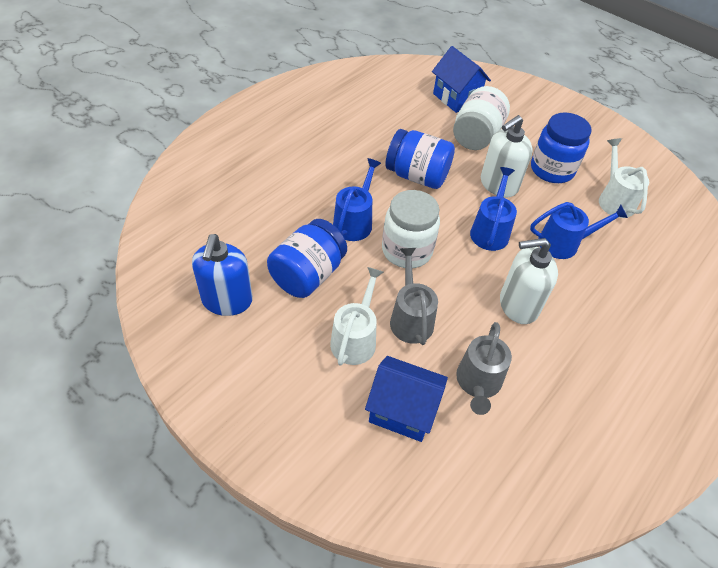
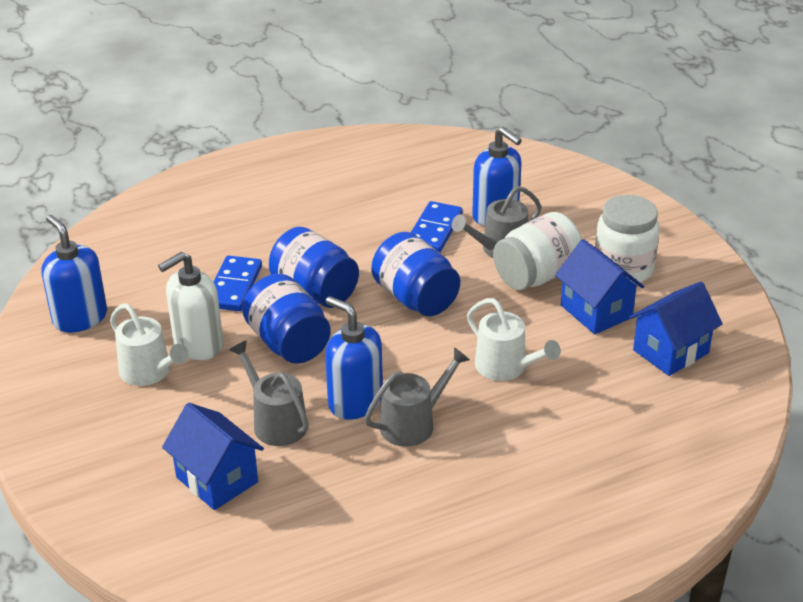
blue domino: 0 -> 2
blue house: 2 -> 3
blue soap dispenser: 1 -> 3
blue watering can: 3 -> 0
grey watering can: 2 -> 3
white soap dispenser: 2 -> 1

